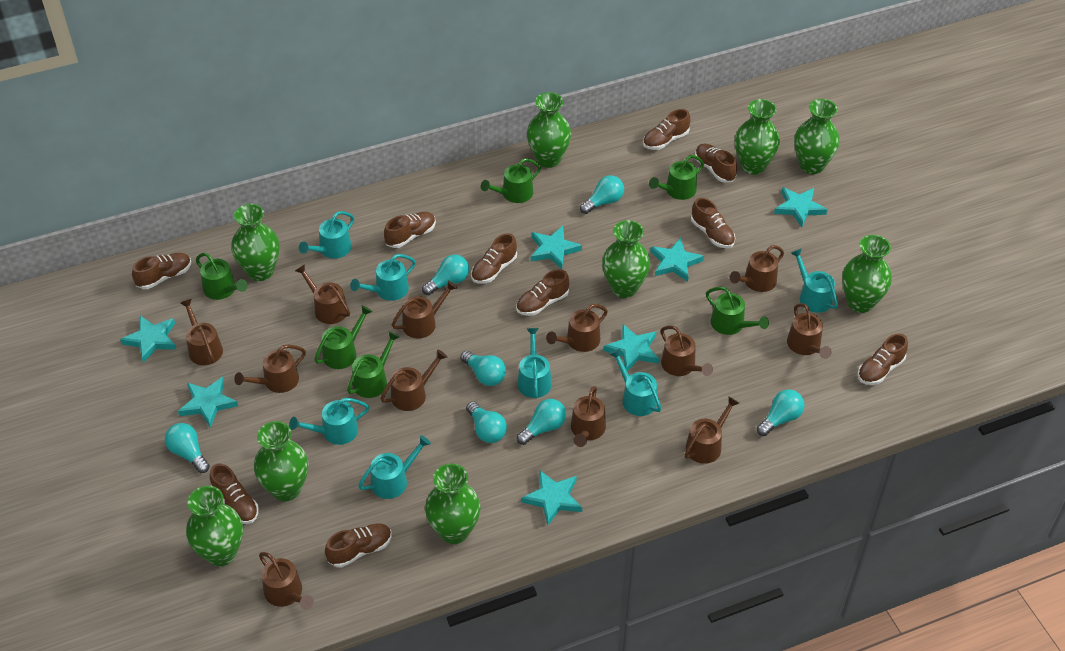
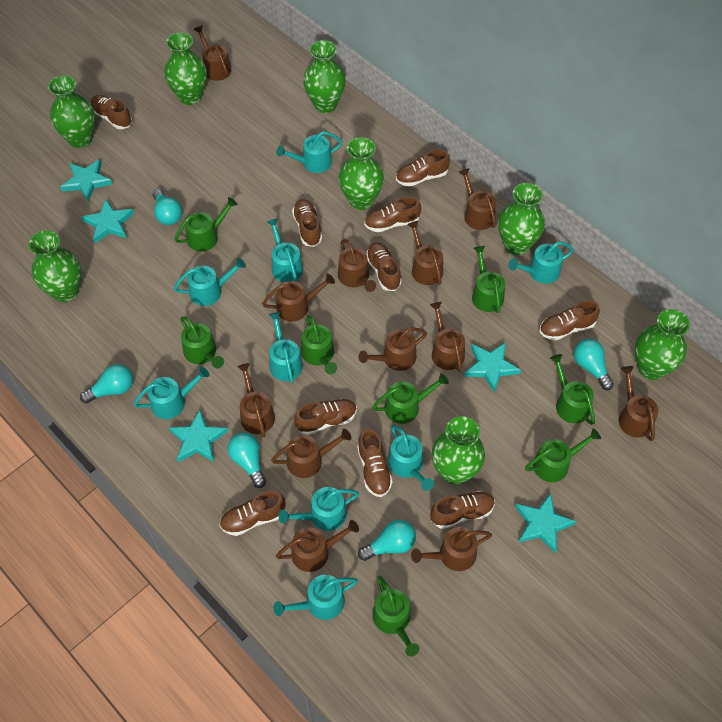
green vase: 9 -> 8
green watering can: 6 -> 8
turquoise light bulb: 7 -> 5
turquoise star: 7 -> 5
turquoise watering can: 7 -> 9

